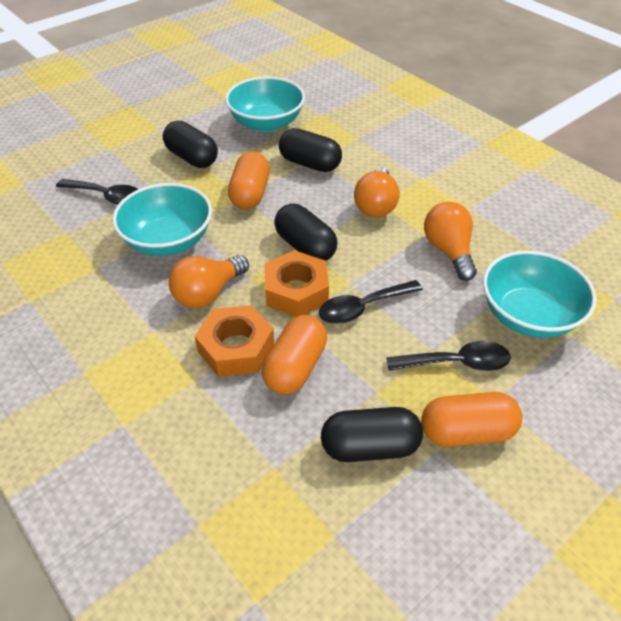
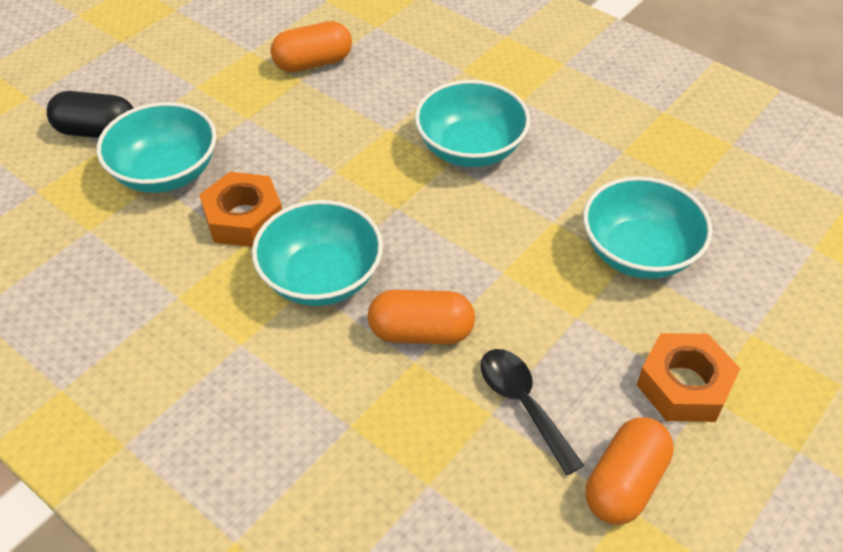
black capsule: 4 -> 1
black spoon: 3 -> 1
orange light bulb: 3 -> 0
turquoise bowl: 3 -> 4

